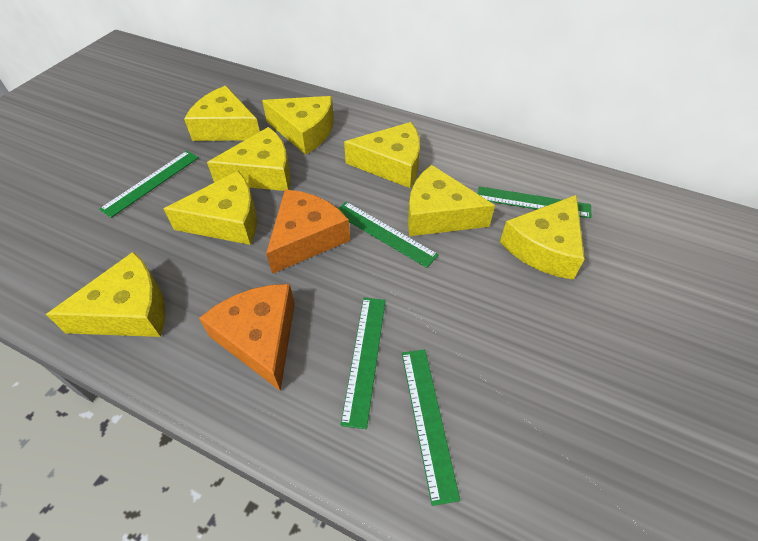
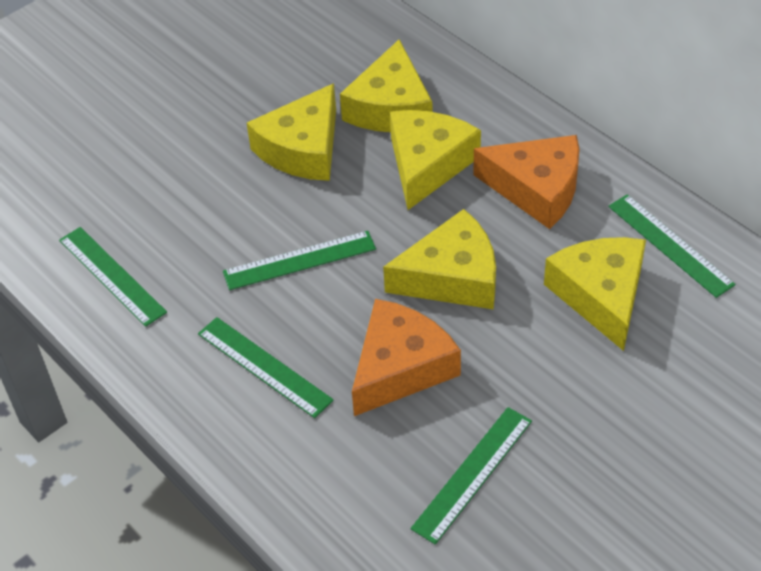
yellow cheese: 8 -> 5

